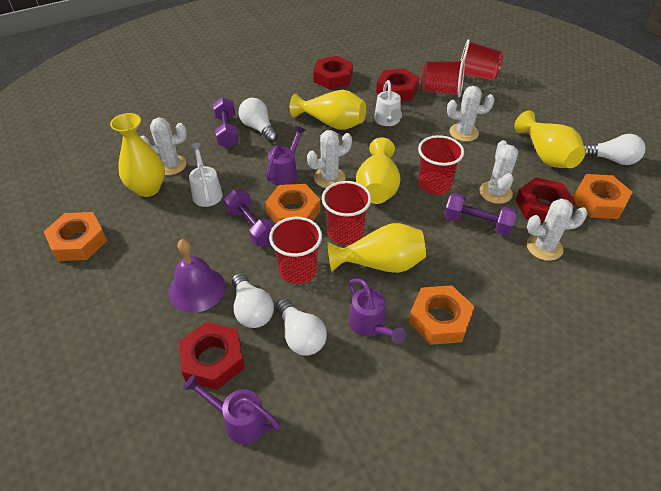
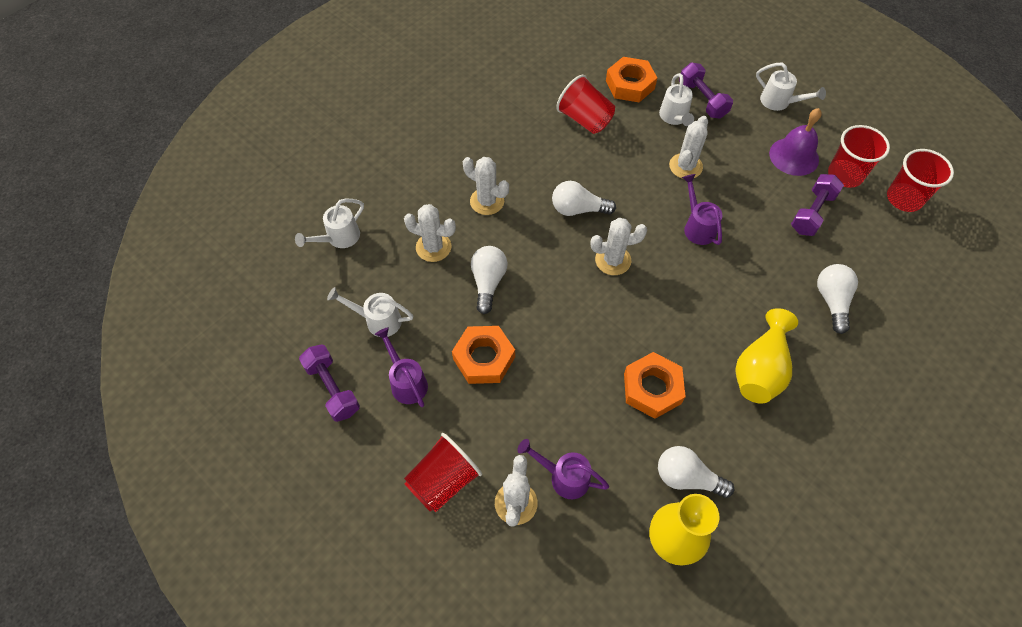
orange nut: 4 -> 3
red cup: 5 -> 4
red nut: 4 -> 0
white watering can: 2 -> 4
yellow vase: 5 -> 2

